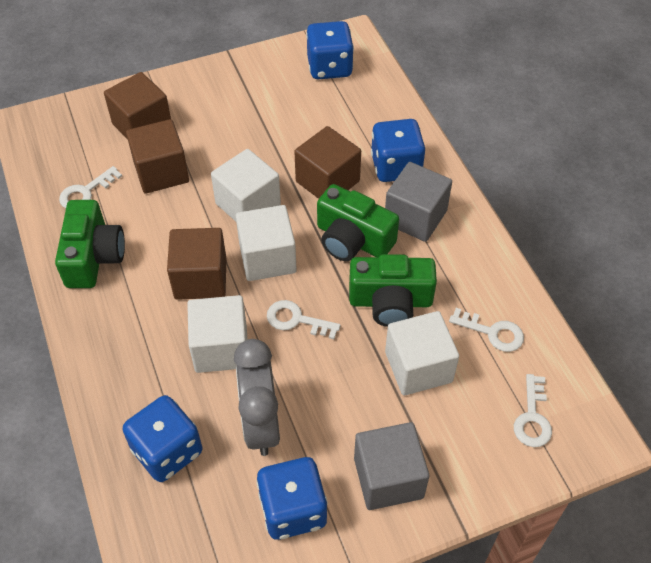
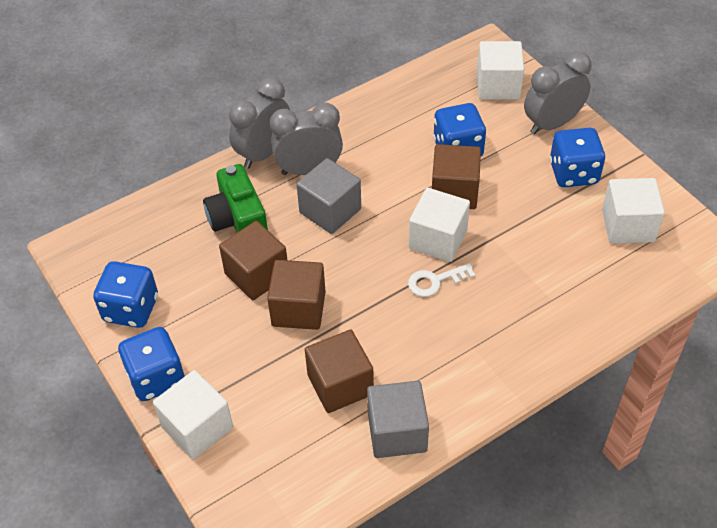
green camera: 3 -> 1
grey clock: 1 -> 3
white key: 4 -> 1

